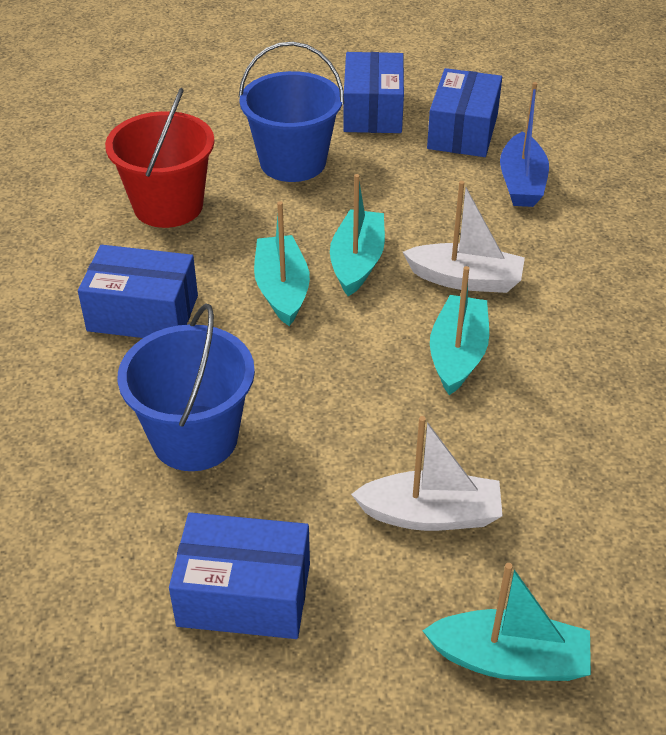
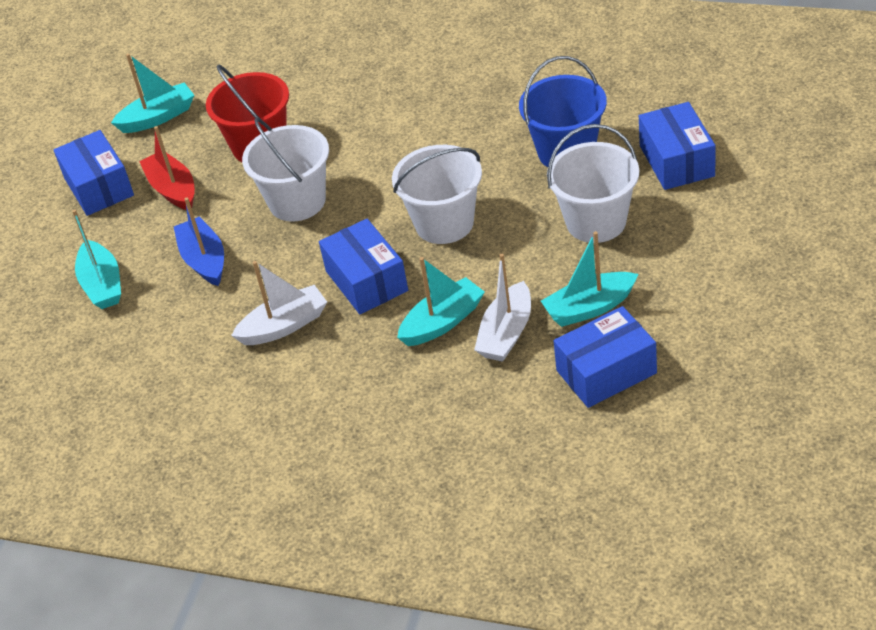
blue bucket: 2 -> 1
red boat: 0 -> 1
white bucket: 0 -> 3

